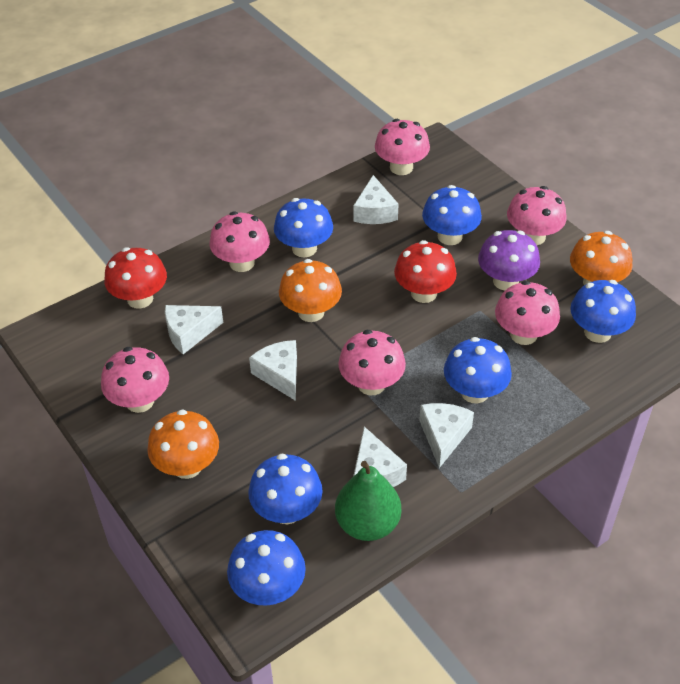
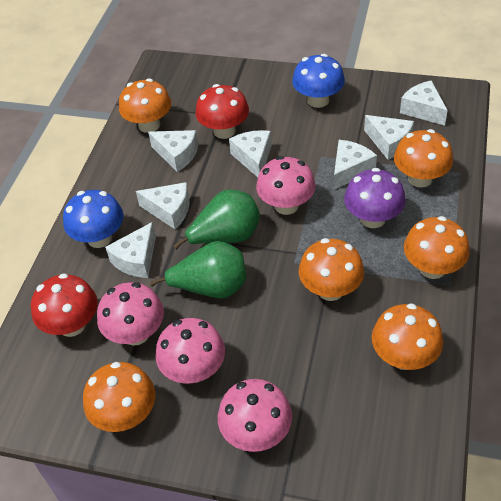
blue mushroom: 6 -> 2
green pear: 1 -> 2
orange mushroom: 3 -> 6
pink mushroom: 6 -> 4
white cheese: 5 -> 7

